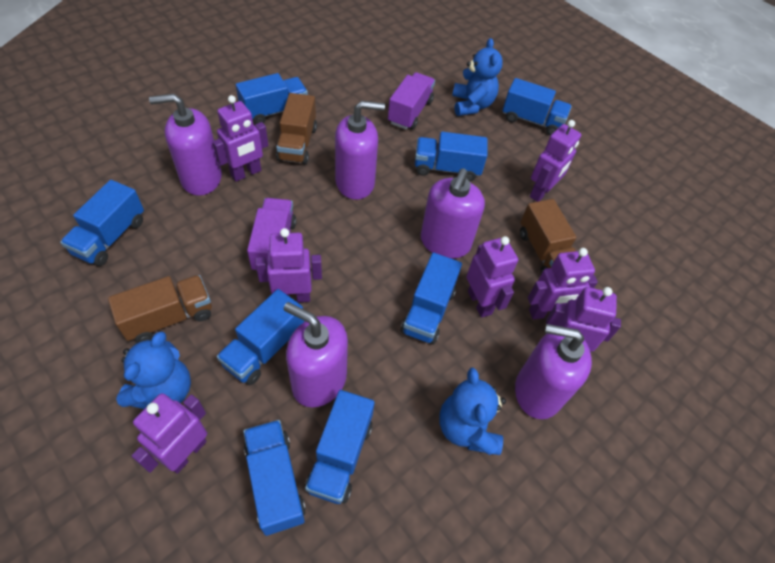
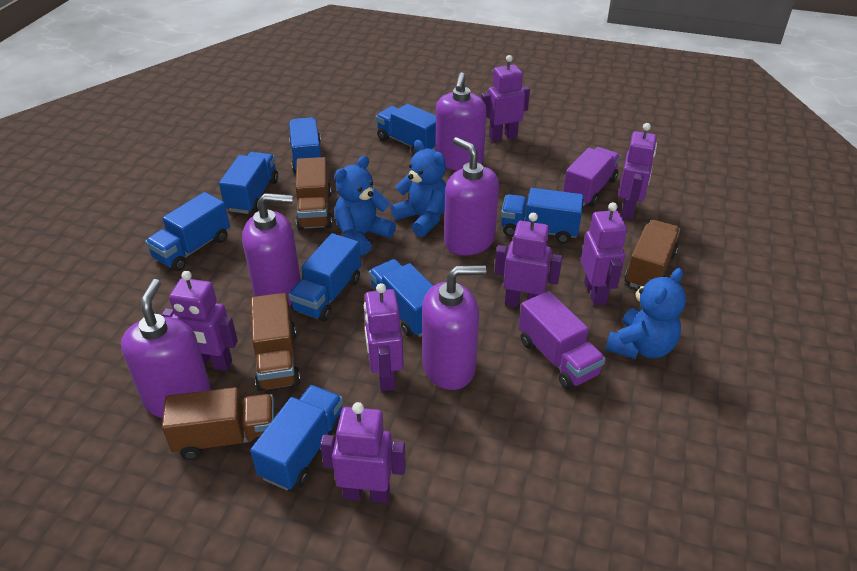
brown truck: 3 -> 4

